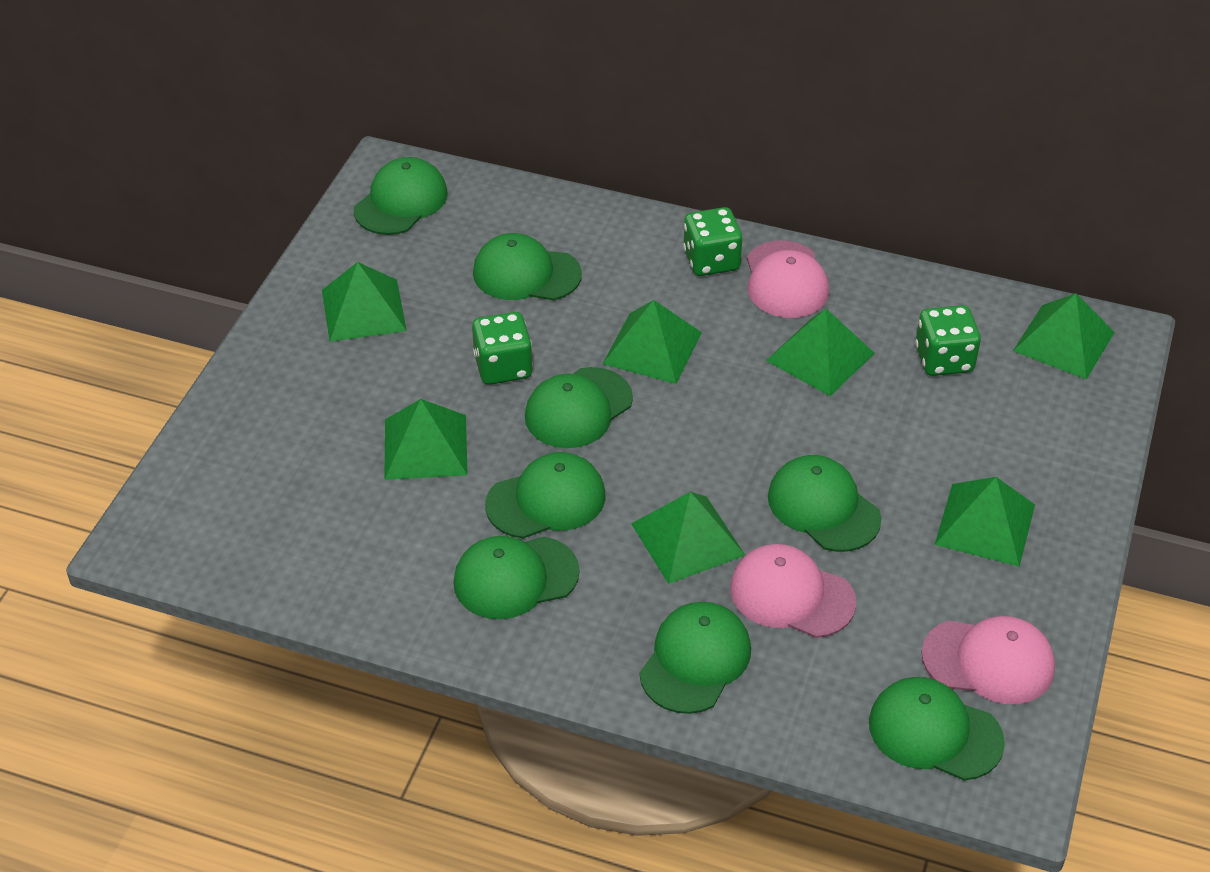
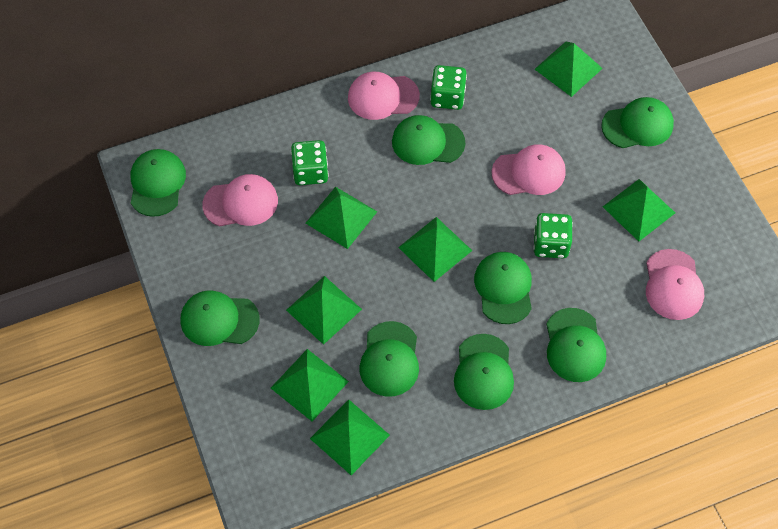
pink cap: 3 -> 4

